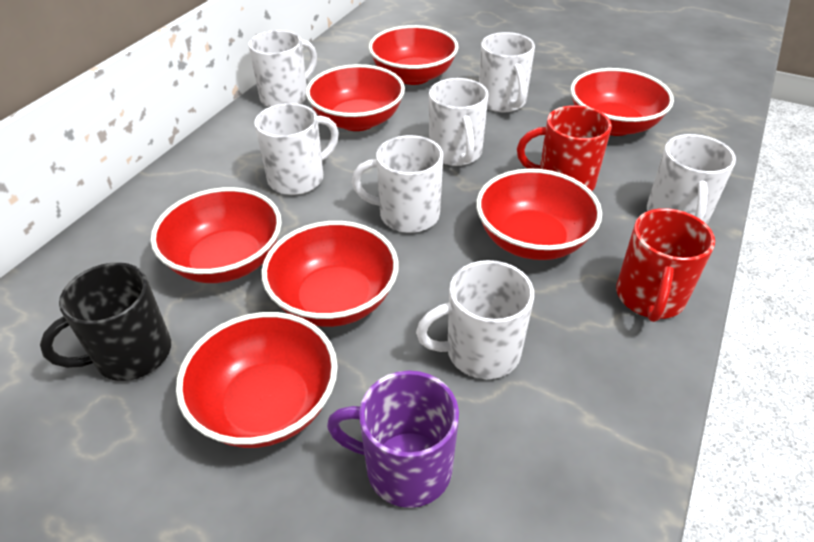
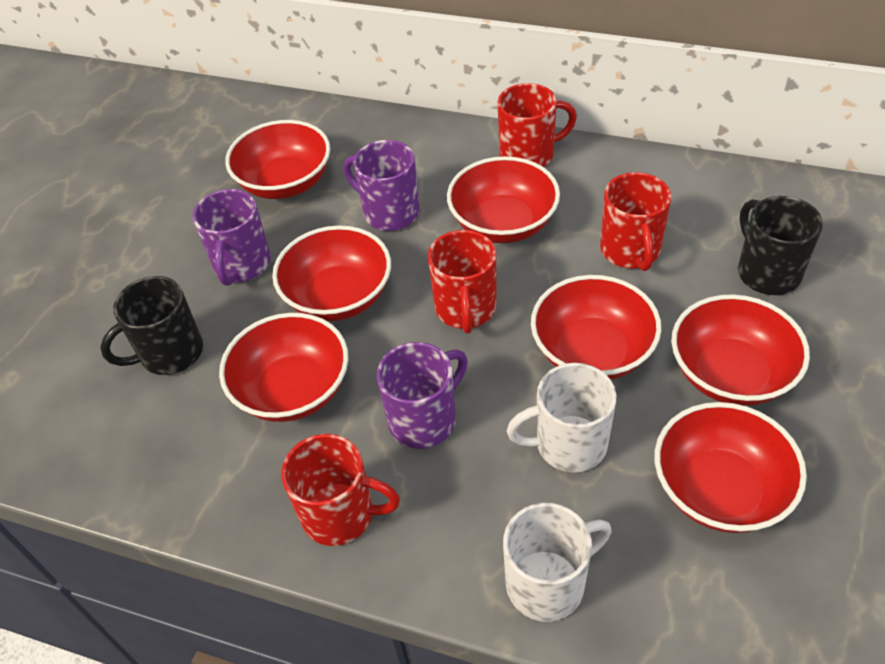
black mug: 1 -> 2
purple mug: 1 -> 3
red mug: 2 -> 4
white mug: 7 -> 2

